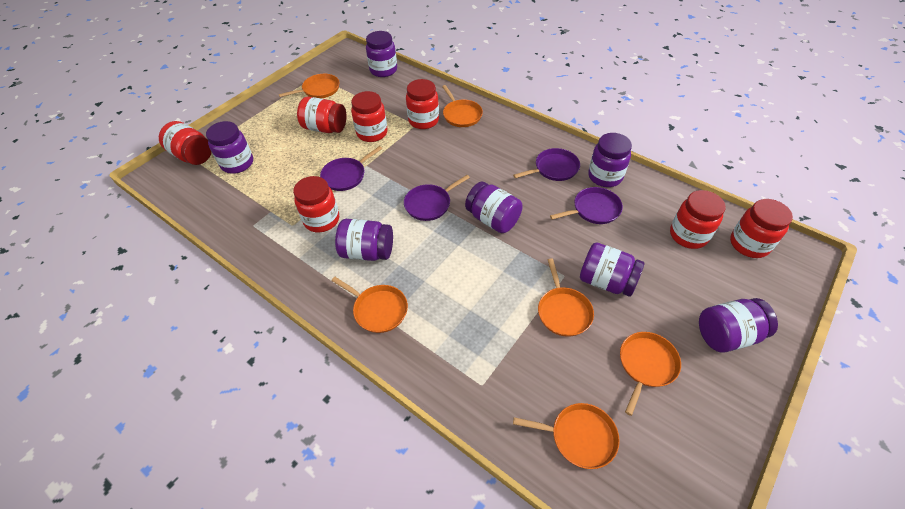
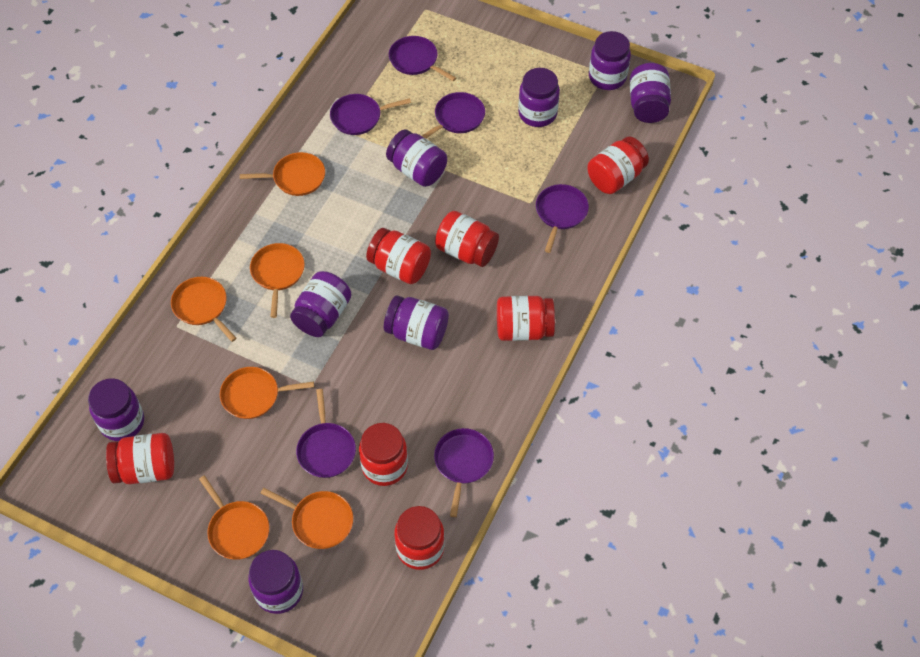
purple jar: 7 -> 8
purple pan: 4 -> 6

